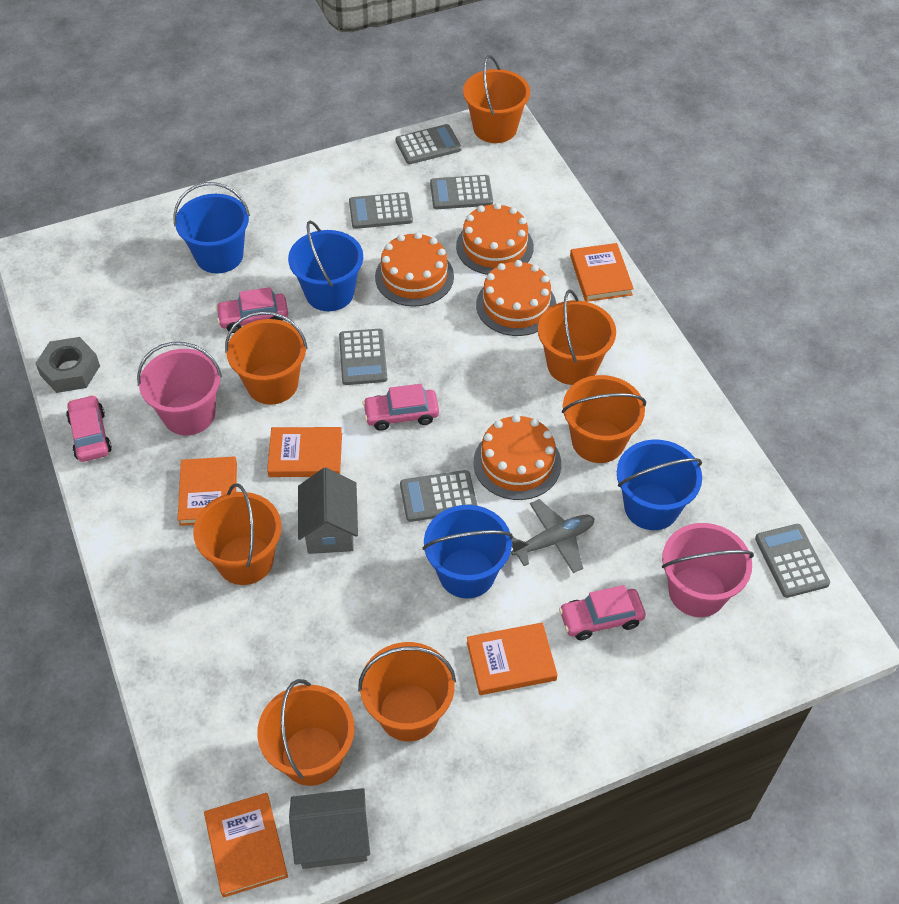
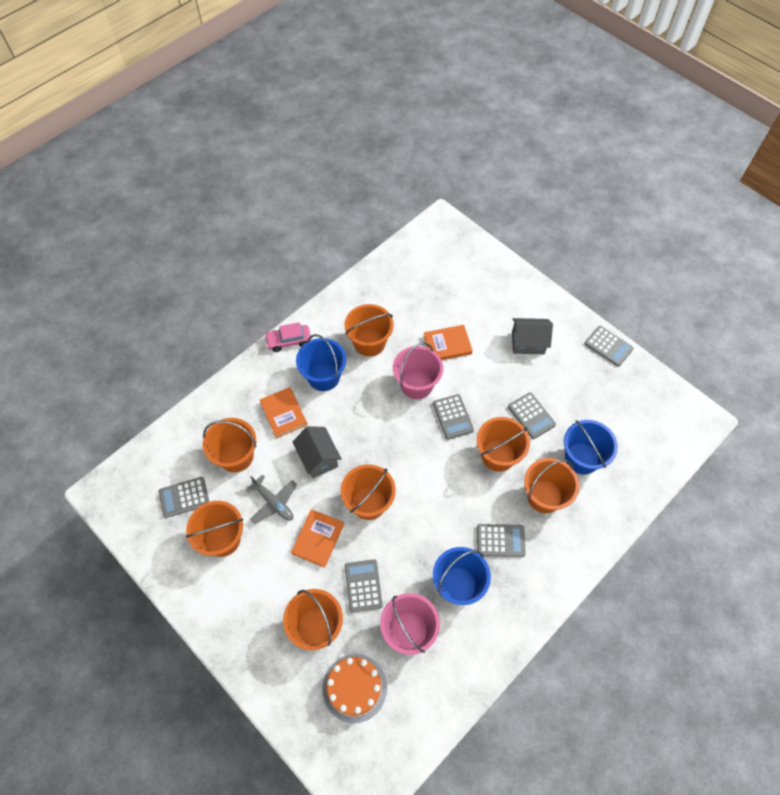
blue bucket: 4 -> 3
grey nut: 1 -> 0
orange book: 5 -> 3
orange cake: 4 -> 1
pink car: 4 -> 1

